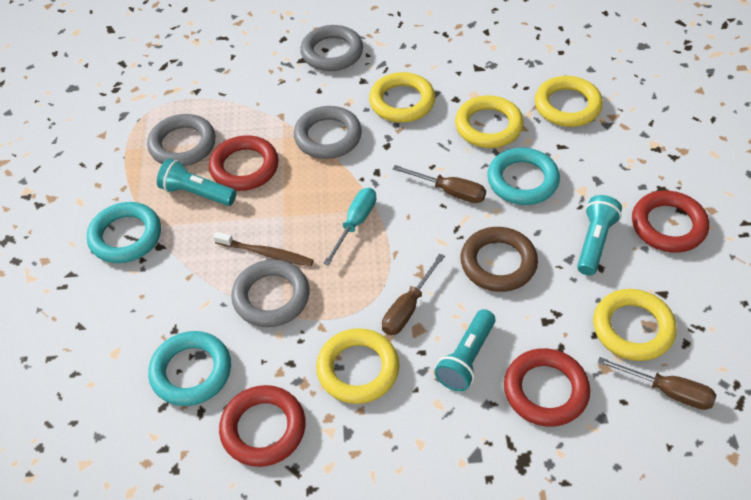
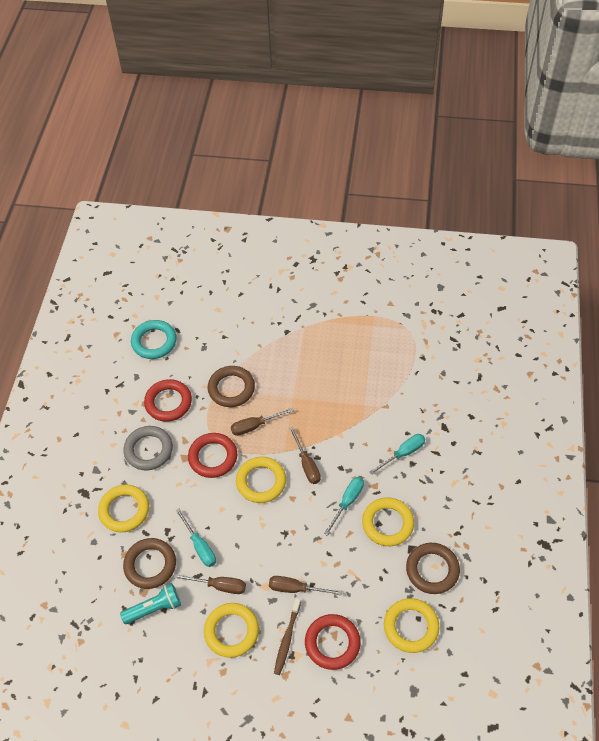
brown ring: 1 -> 3
brown screwdriver: 3 -> 4
grey ring: 4 -> 1
red ring: 4 -> 3
turquoise flashlight: 3 -> 1
turquoise ring: 3 -> 1
turquoise screwdriver: 1 -> 3

